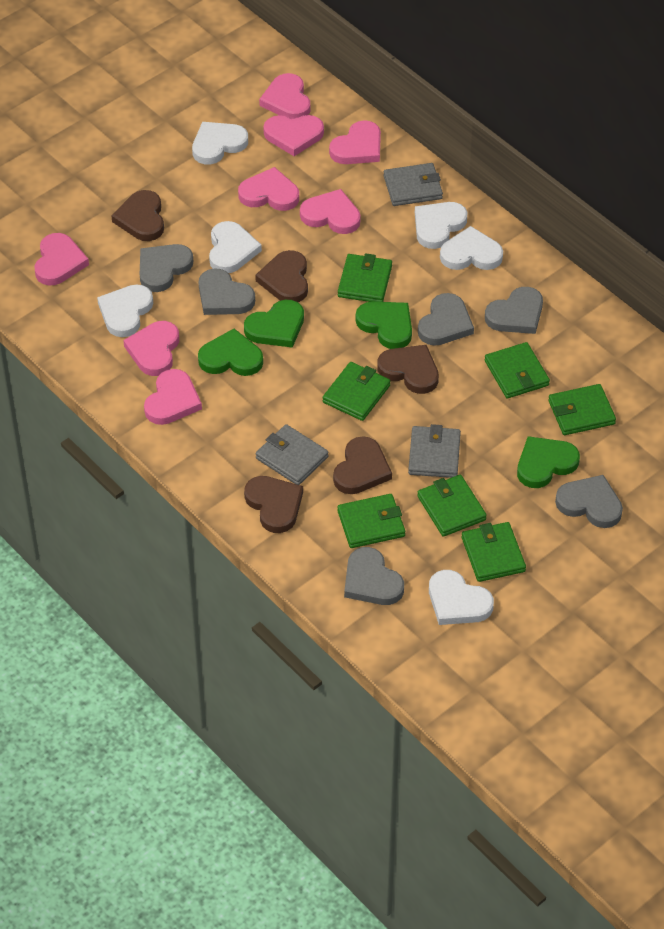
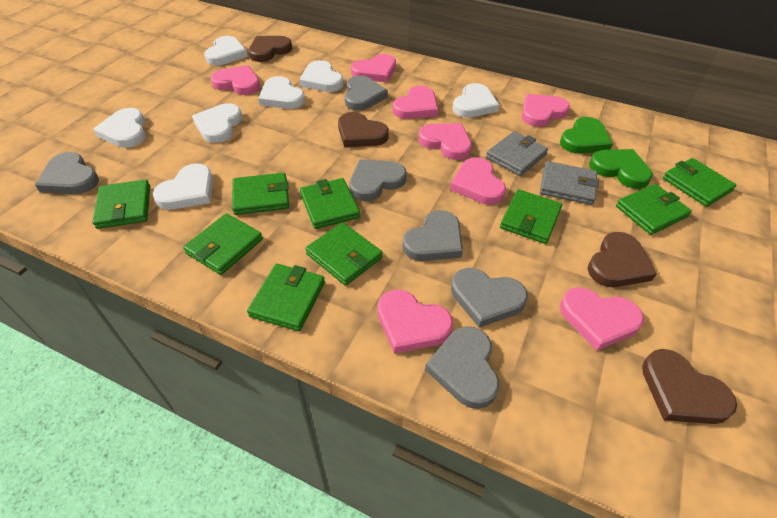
brown heart: 5 -> 4
green heart: 4 -> 2
green wallet: 7 -> 9
grey wallet: 3 -> 2
white heart: 6 -> 7

